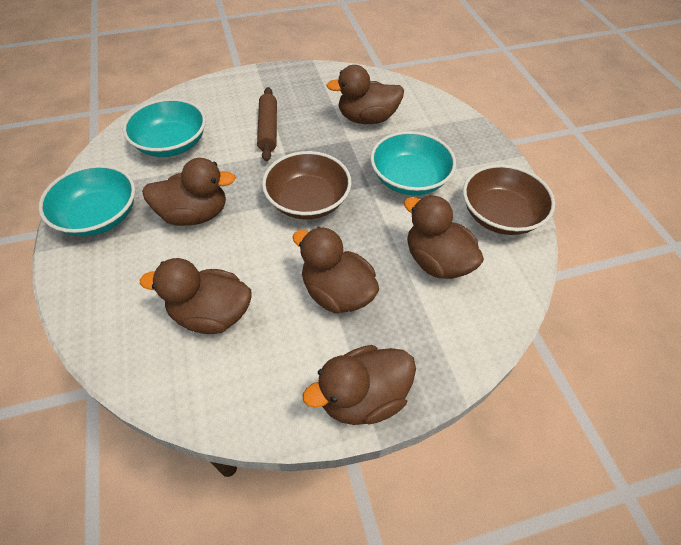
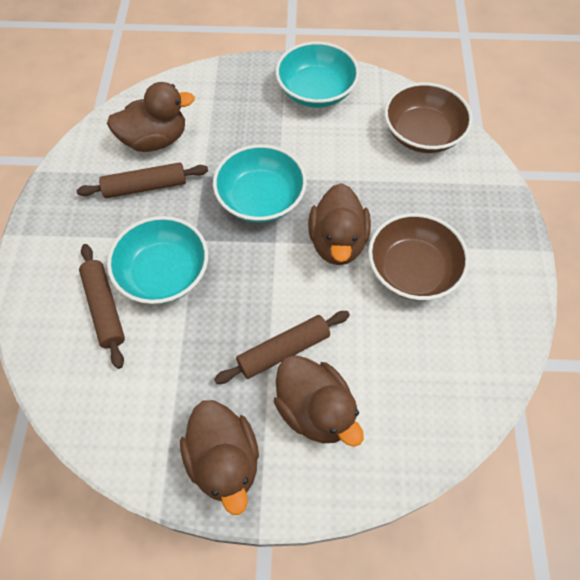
brown duck: 6 -> 4
brown rolling pin: 1 -> 3

